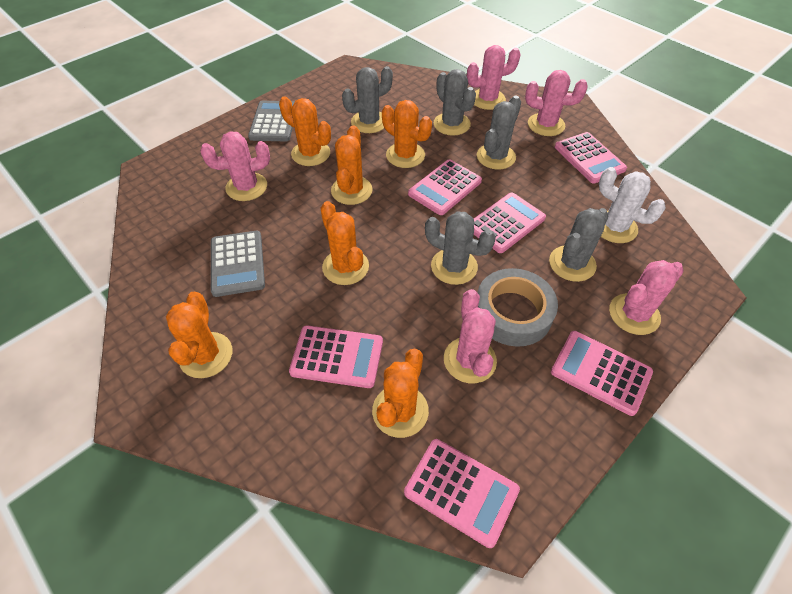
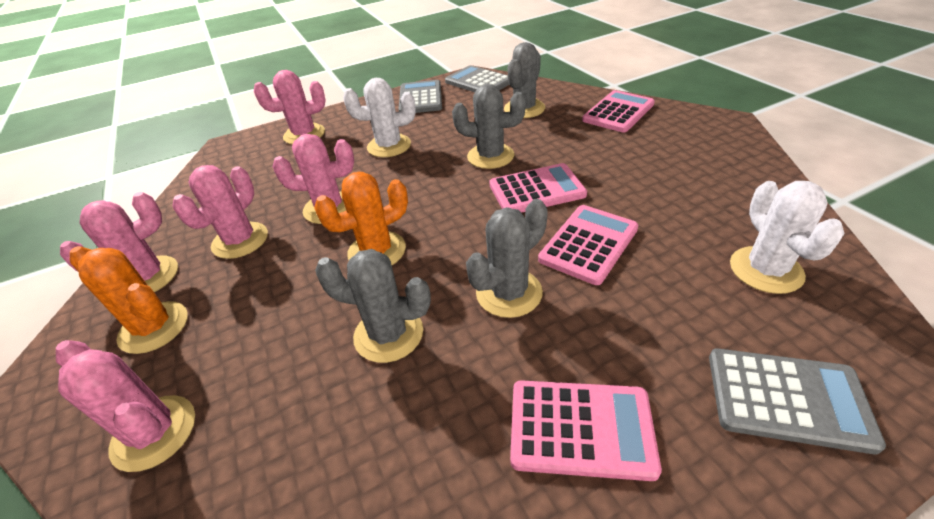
grey cactus: 5 -> 4
grey calculator: 2 -> 3
grey tape: 1 -> 0
orange cactus: 6 -> 2
pink calculator: 6 -> 4
white cactus: 1 -> 2

